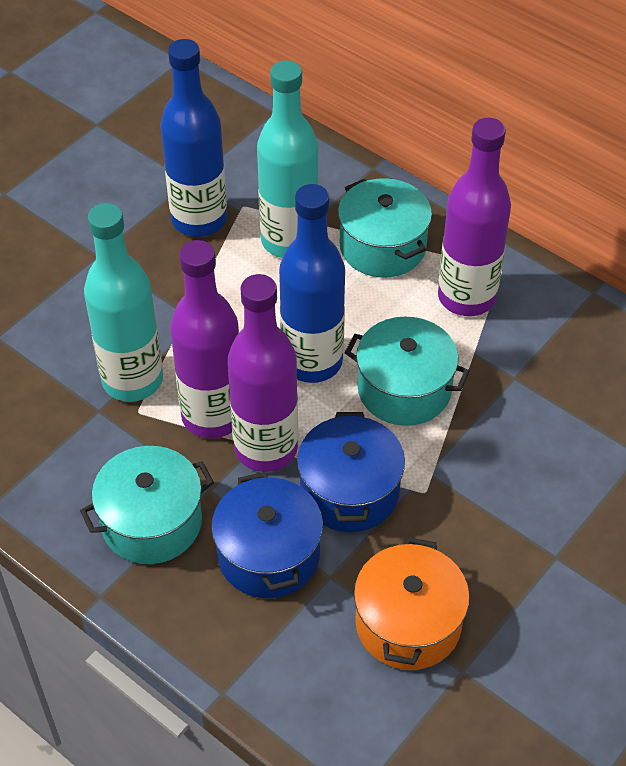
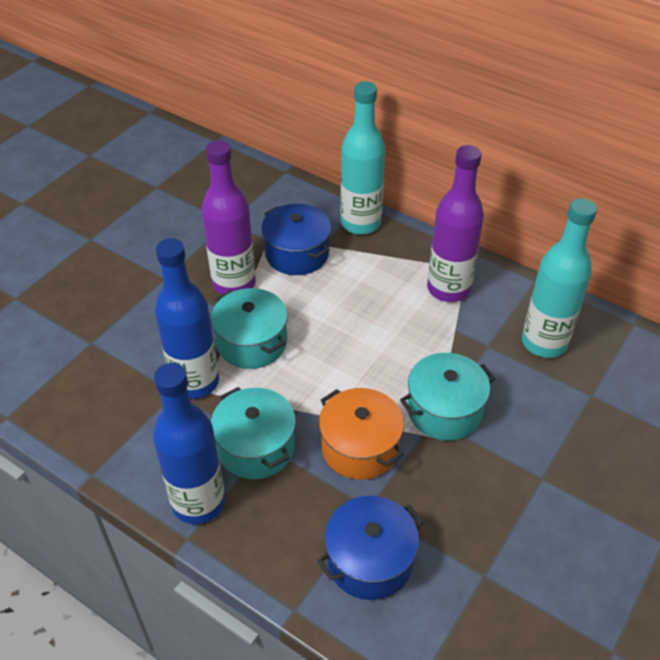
purple bottle: 3 -> 2

